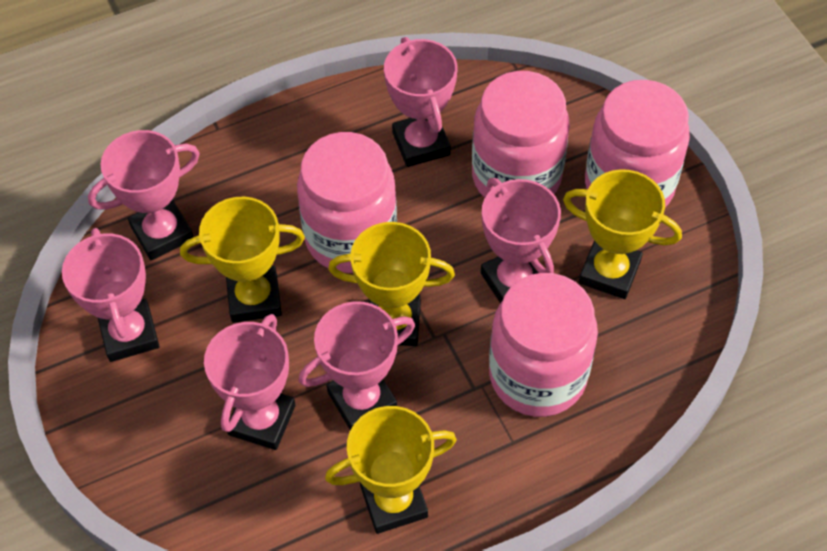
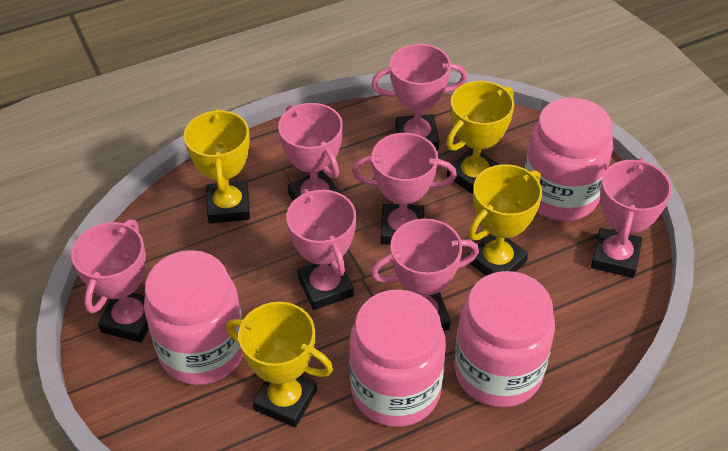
pink trophy: 6 -> 7

